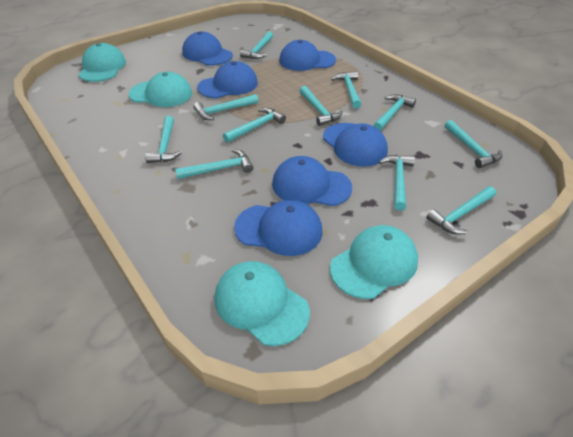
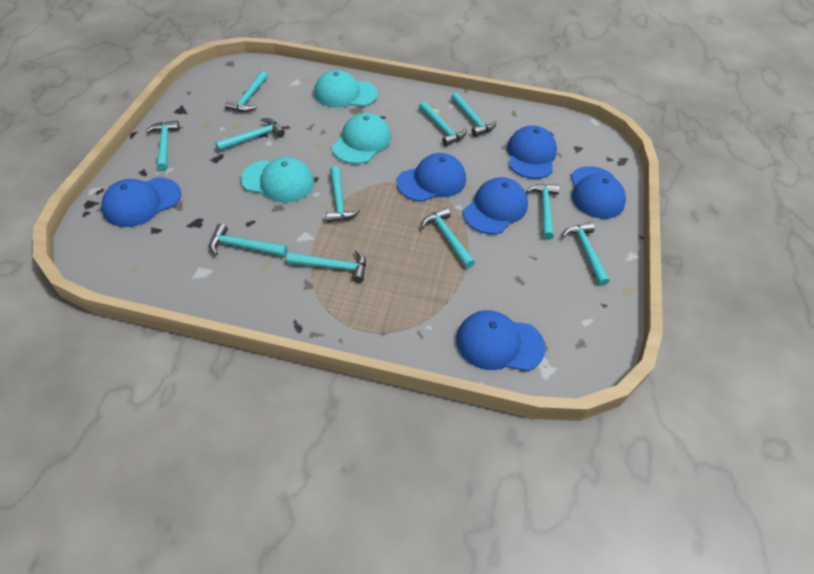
turquoise cap: 4 -> 3

